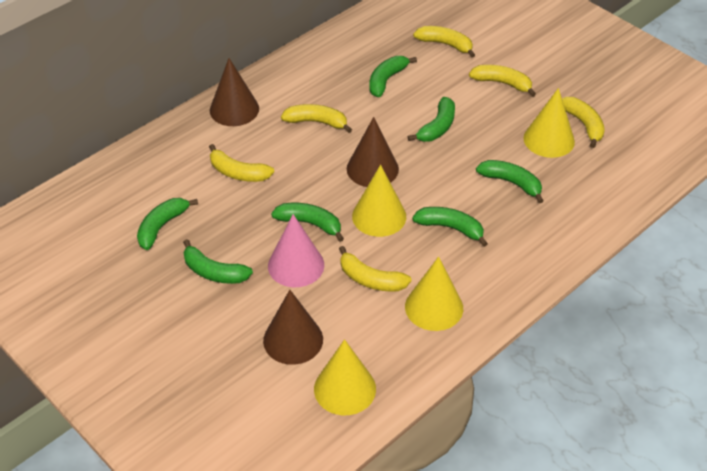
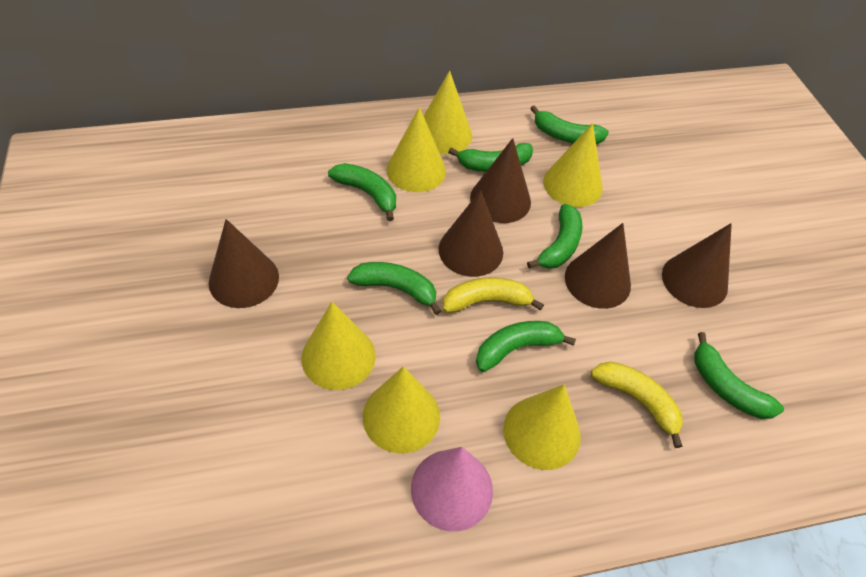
brown cone: 3 -> 5
yellow banana: 6 -> 2
yellow cone: 4 -> 6

